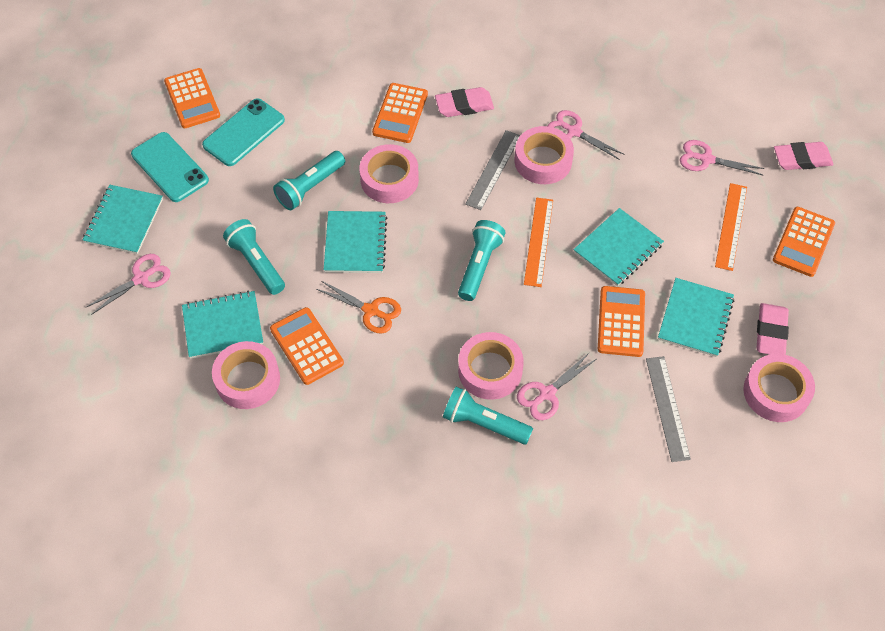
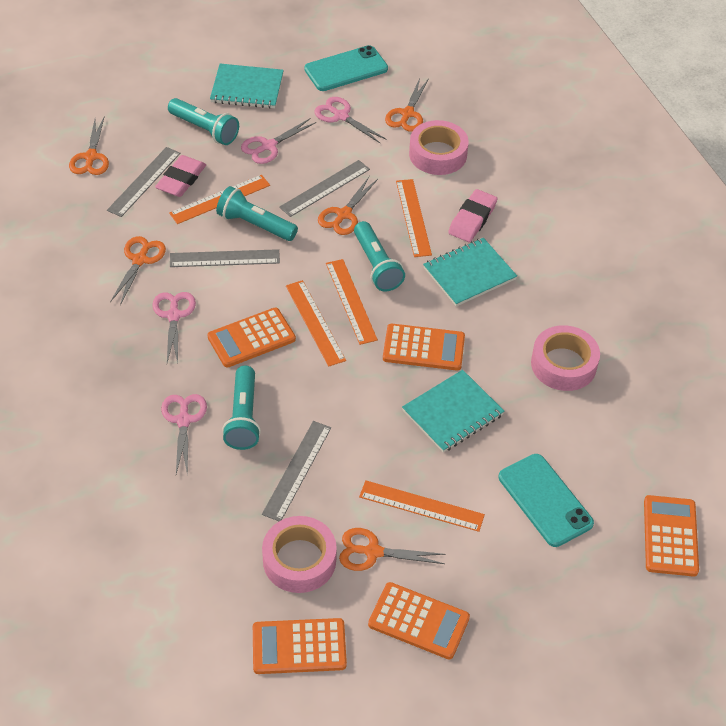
grey ruler: 2 -> 4
orange ruler: 2 -> 5
orange scissors: 1 -> 5
pink eraser: 3 -> 2
pink tape: 5 -> 3
turquoise notebook: 5 -> 3

